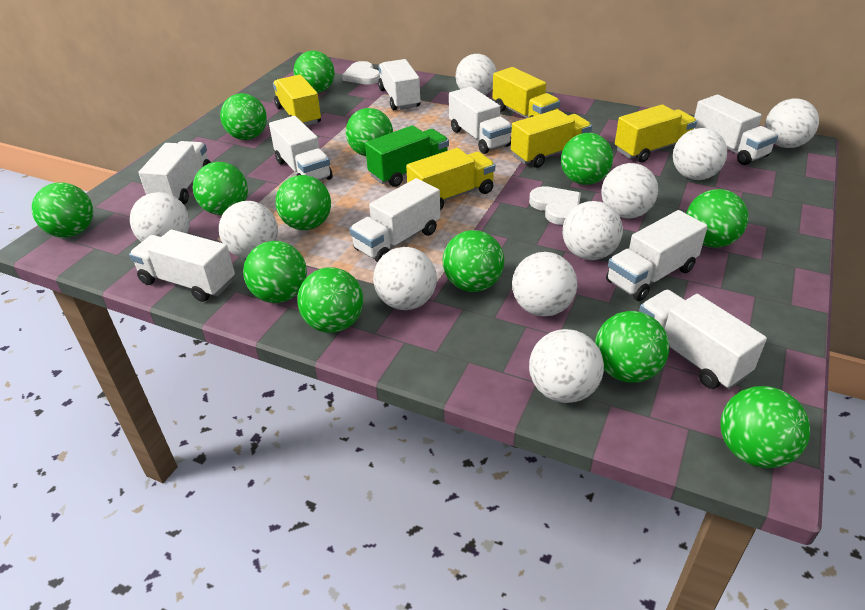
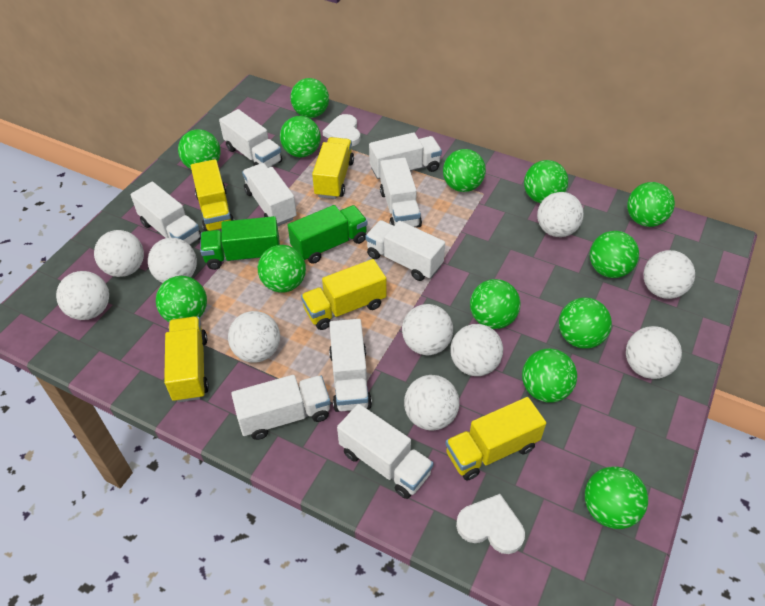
green truck: 1 -> 2

